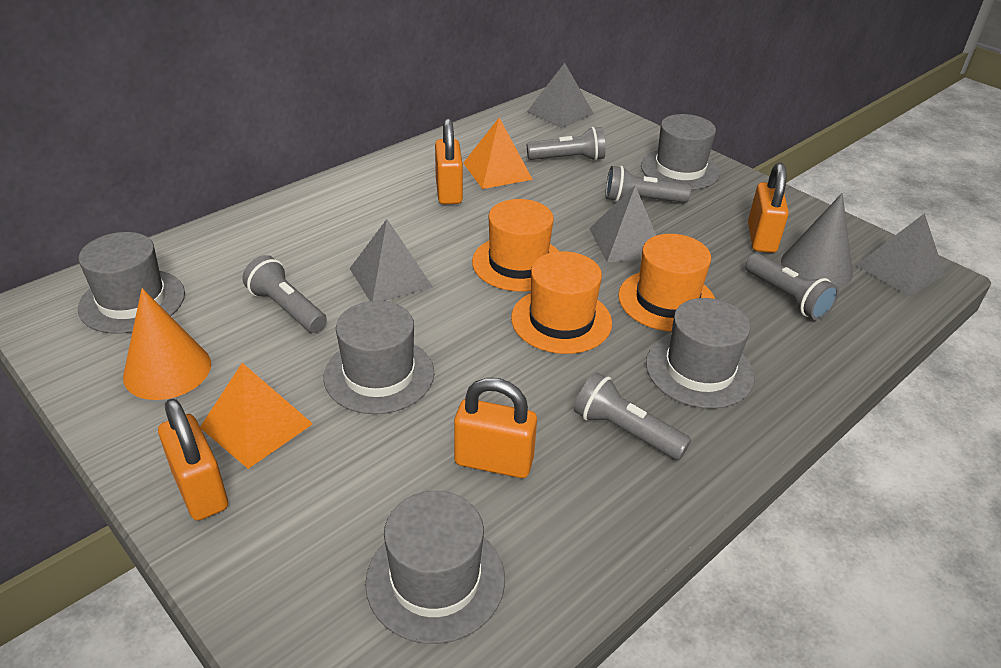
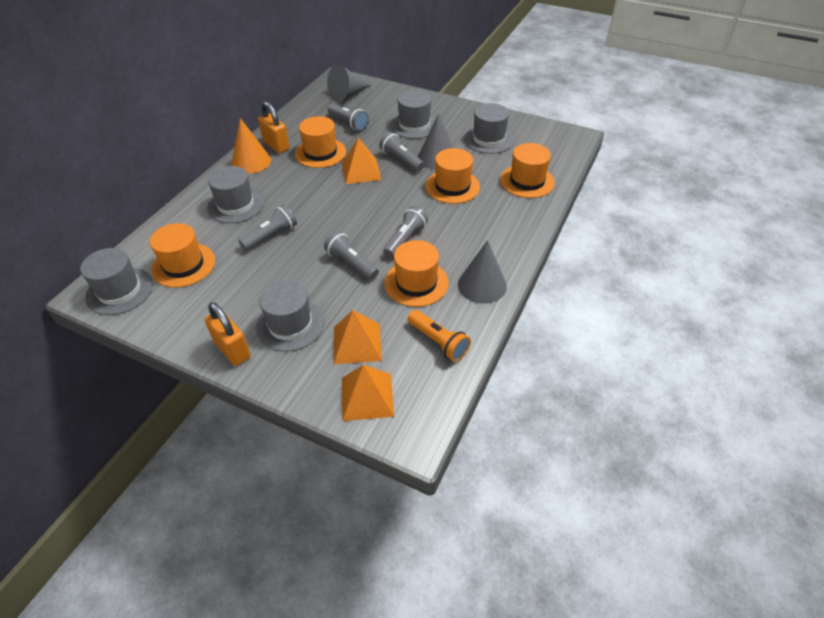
grey cone: 1 -> 3
grey pyramid: 4 -> 0
orange flashlight: 0 -> 1
orange hat: 3 -> 5
orange padlock: 4 -> 2
orange pyramid: 2 -> 3

